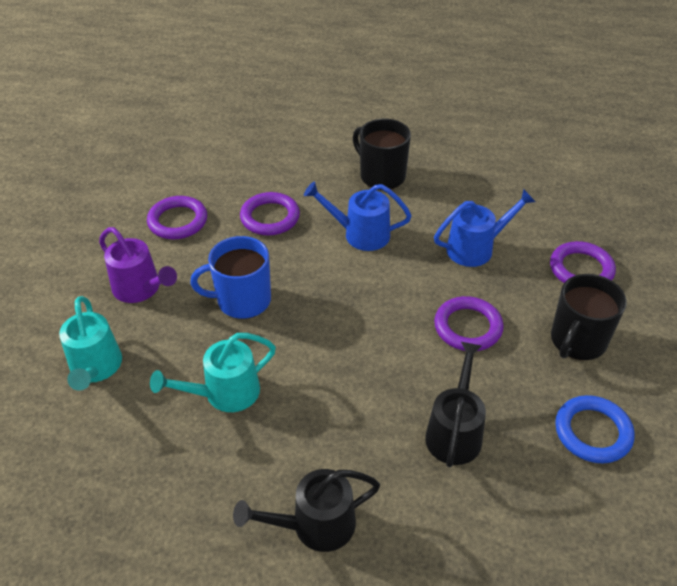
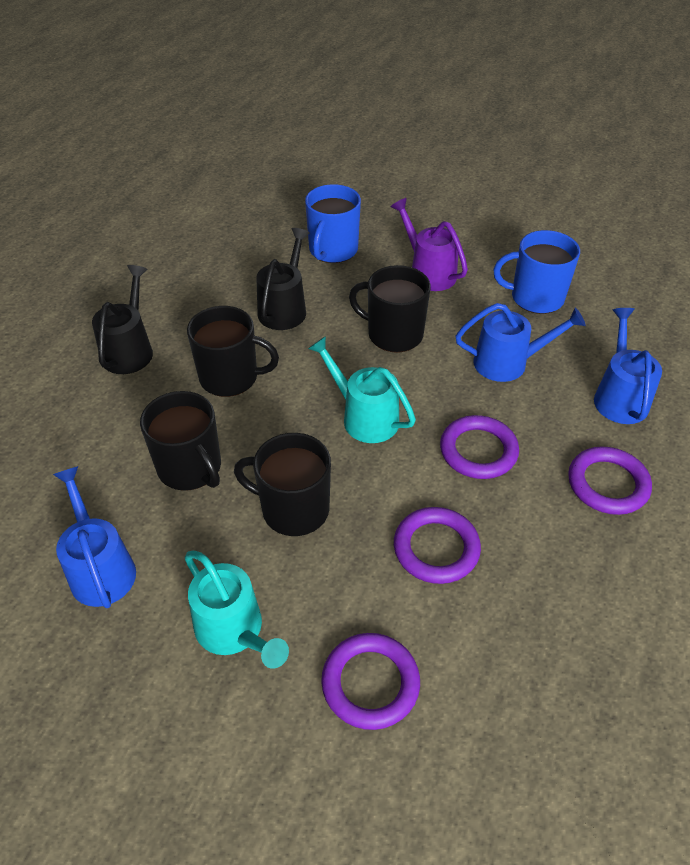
black mug: 2 -> 4
blue mug: 1 -> 2
blue ring: 1 -> 0
blue watering can: 2 -> 3

